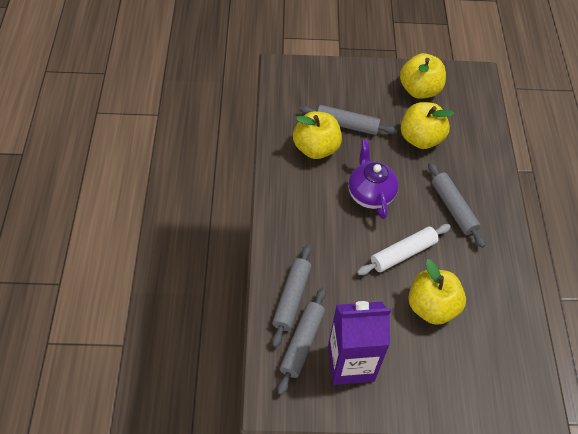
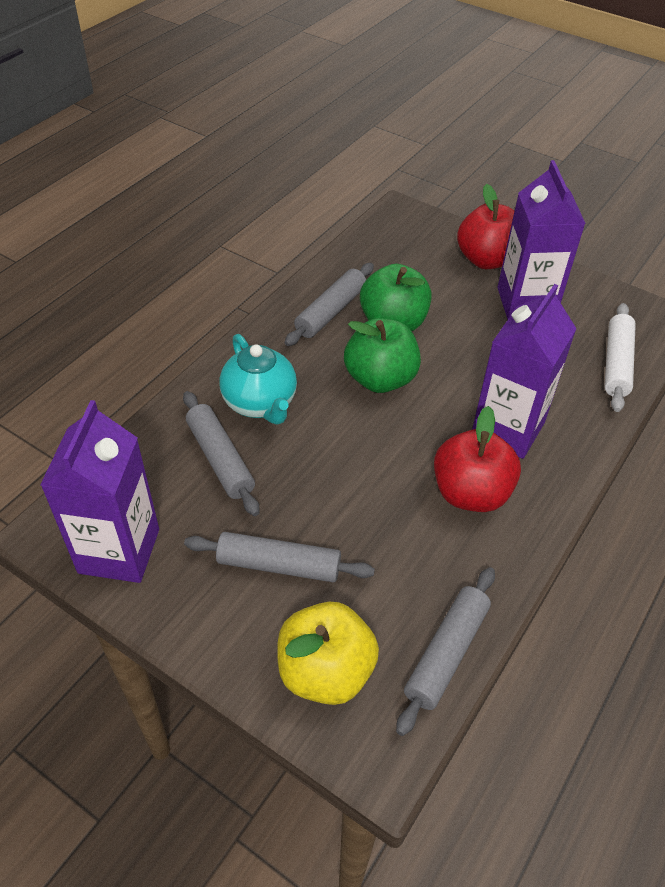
green apple: 0 -> 2
purple carton: 1 -> 3
purple teapot: 1 -> 0
red apple: 0 -> 2
turquoise teapot: 0 -> 1
yellow apple: 4 -> 1

